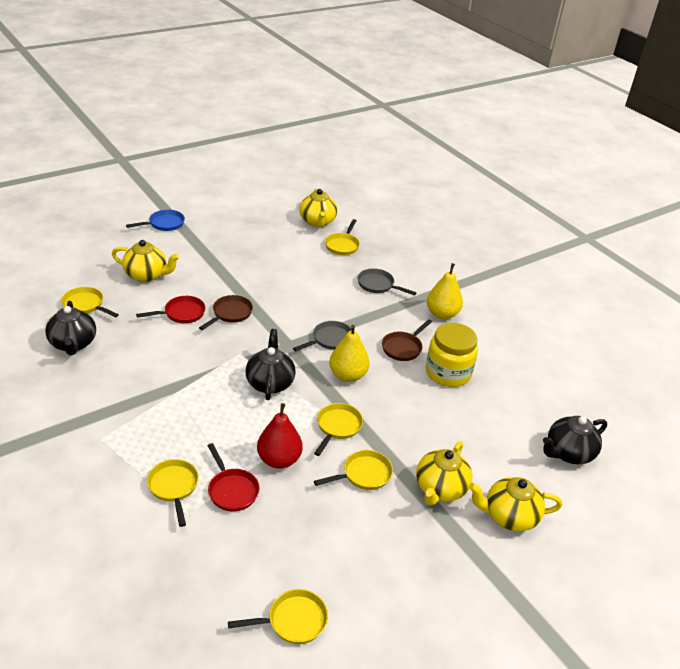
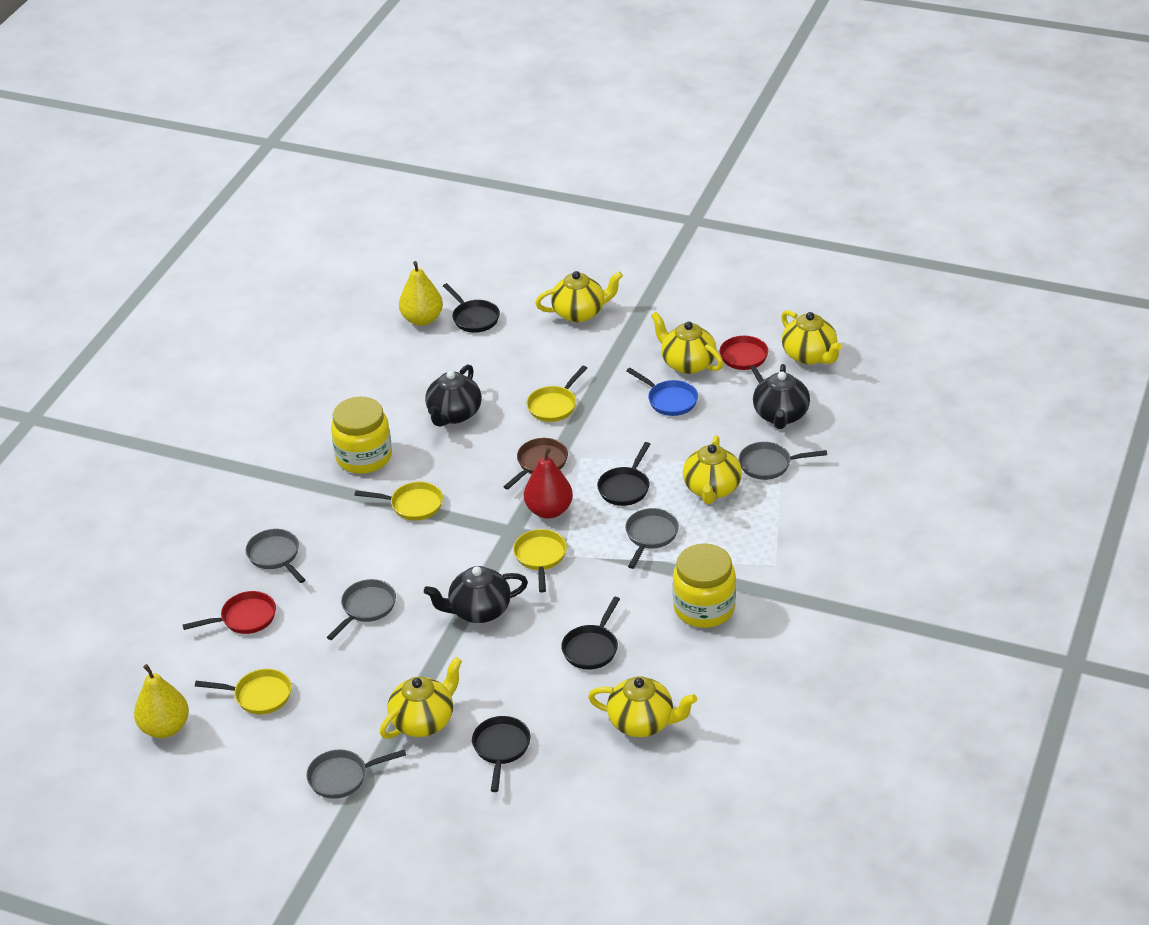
black pan: 0 -> 4
brown pan: 2 -> 1
grey pan: 2 -> 5
yellow jar: 1 -> 2
yellow pan: 6 -> 4
yellow teapot: 4 -> 6

